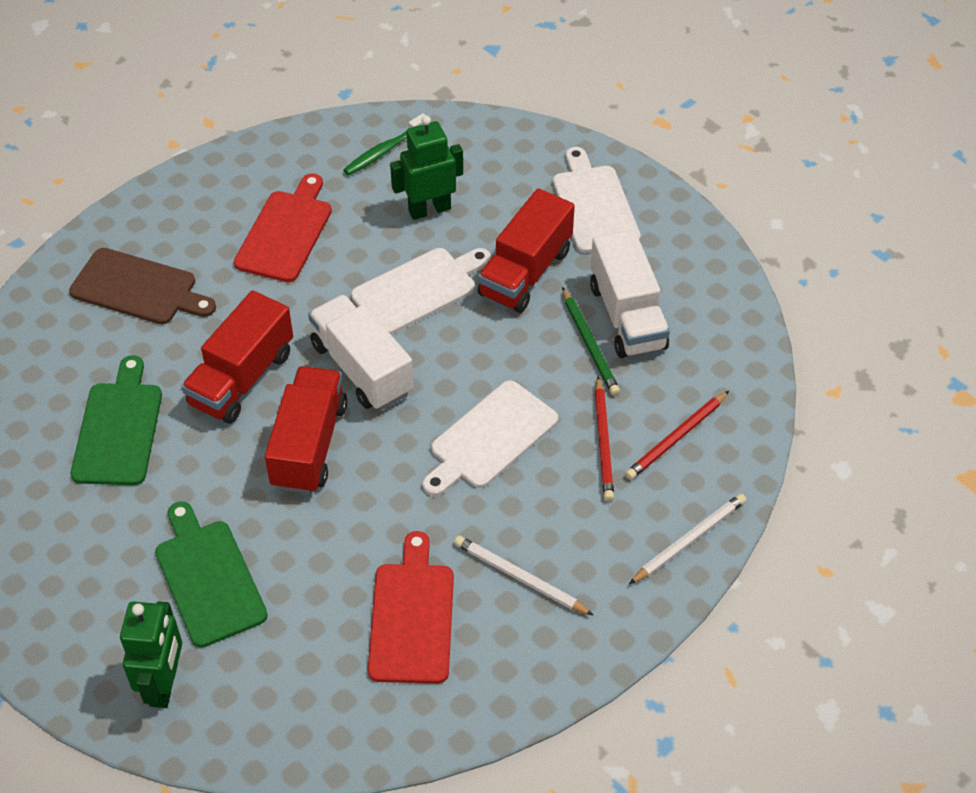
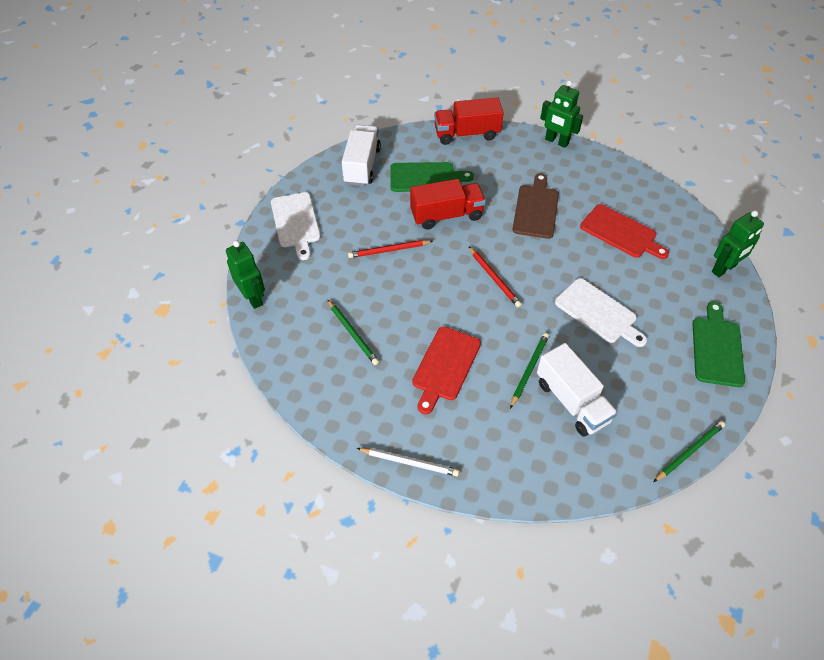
green pencil: 1 -> 3
green robot: 2 -> 3
green toothbrush: 1 -> 0
red truck: 3 -> 2
white cutting board: 3 -> 2
white pencil: 2 -> 1

